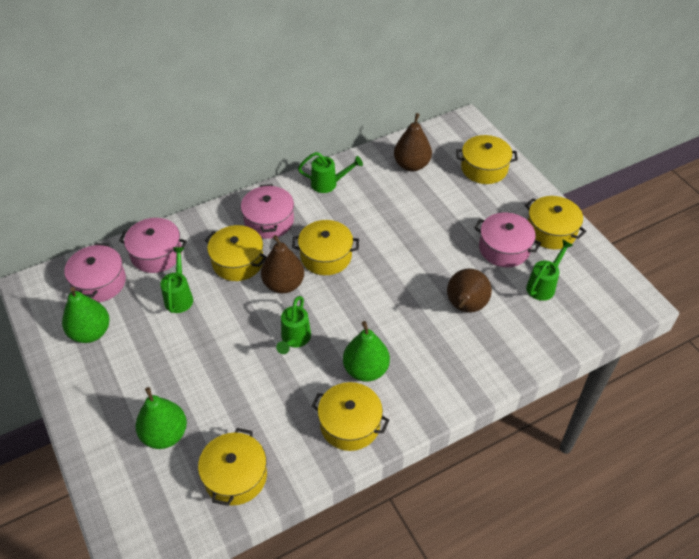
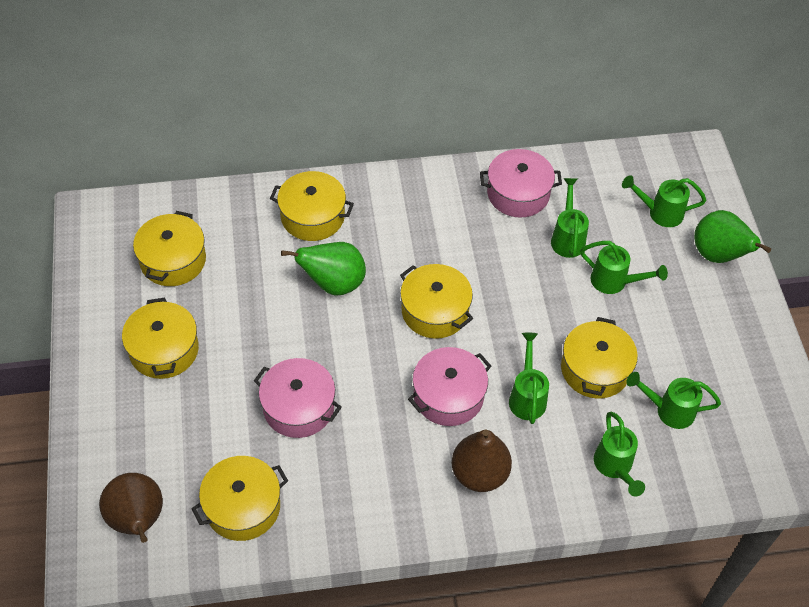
brown pear: 3 -> 2
green pear: 3 -> 2
green watering can: 4 -> 6
pink pot: 4 -> 3

